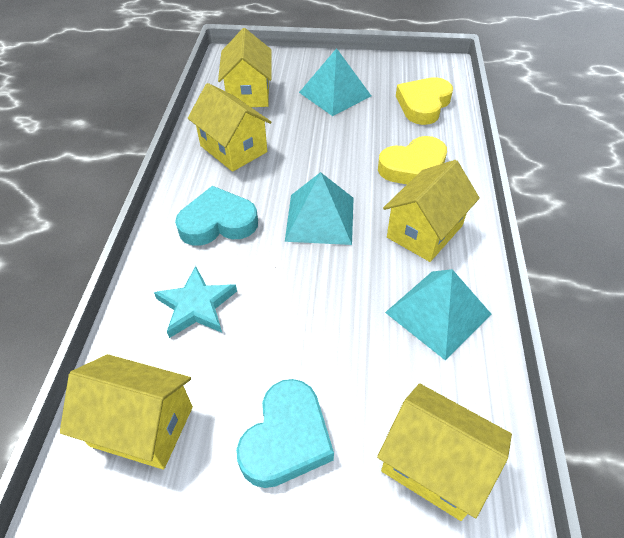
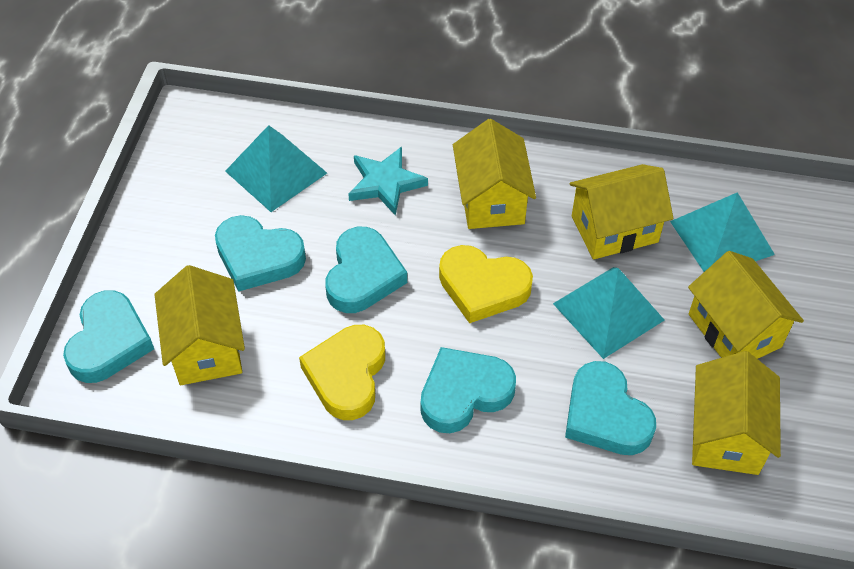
turquoise heart: 2 -> 5

